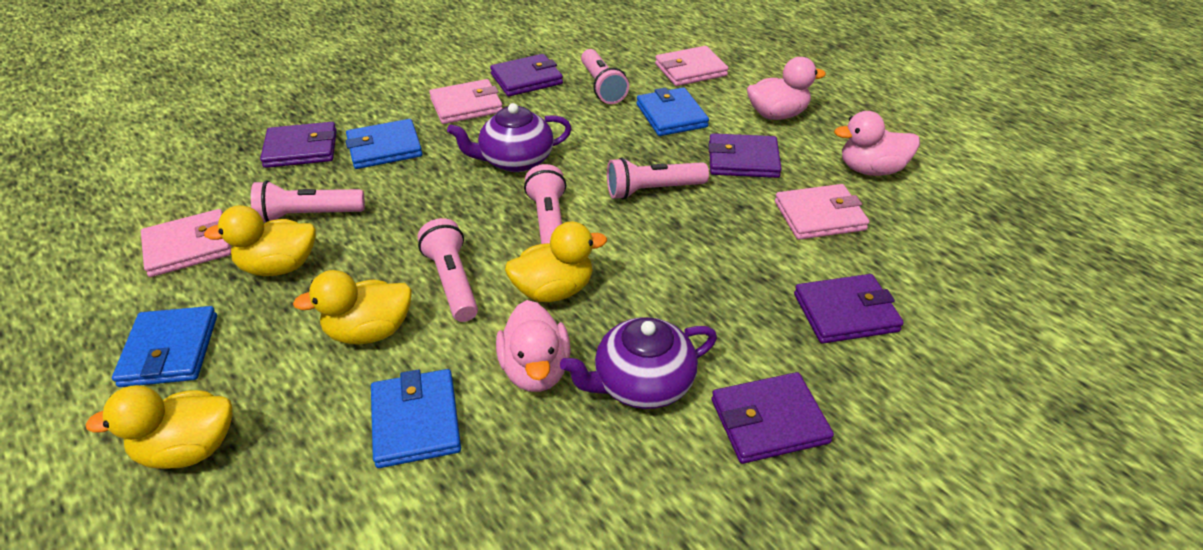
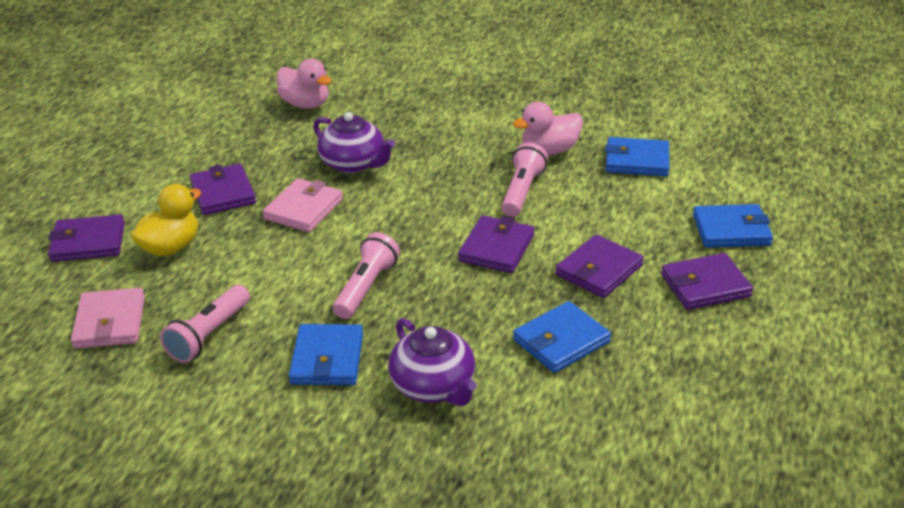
pink duck: 3 -> 2
pink flashlight: 5 -> 3
pink wallet: 4 -> 2
yellow duck: 4 -> 1

